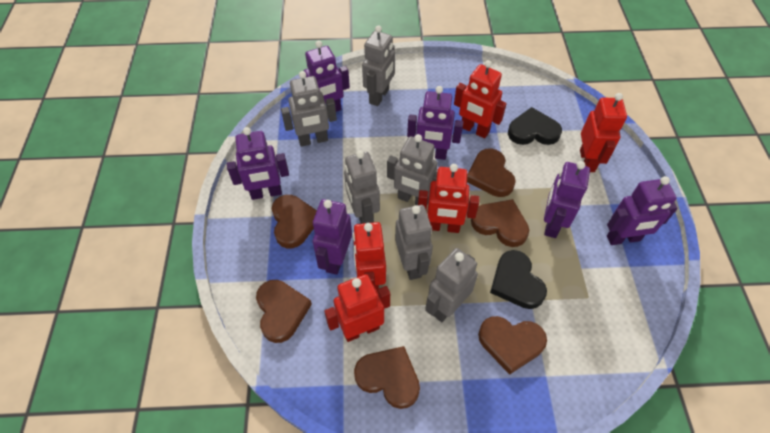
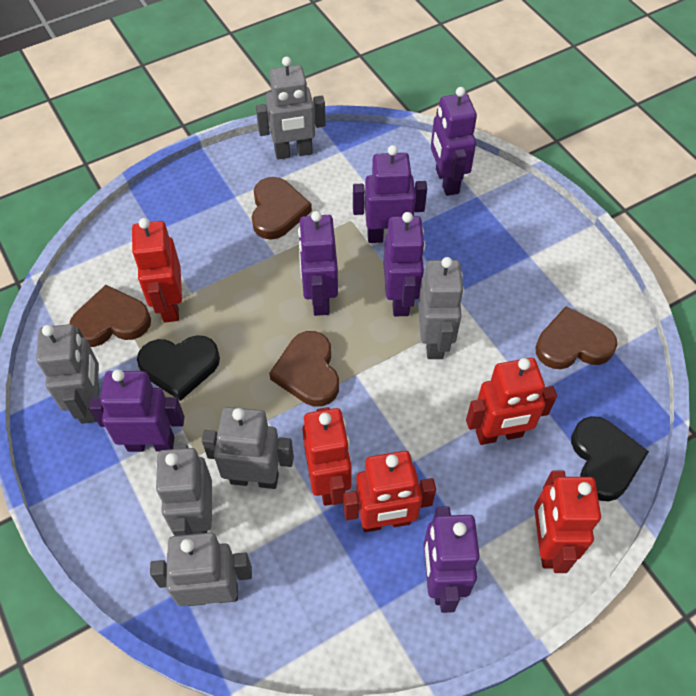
brown heart: 6 -> 4

